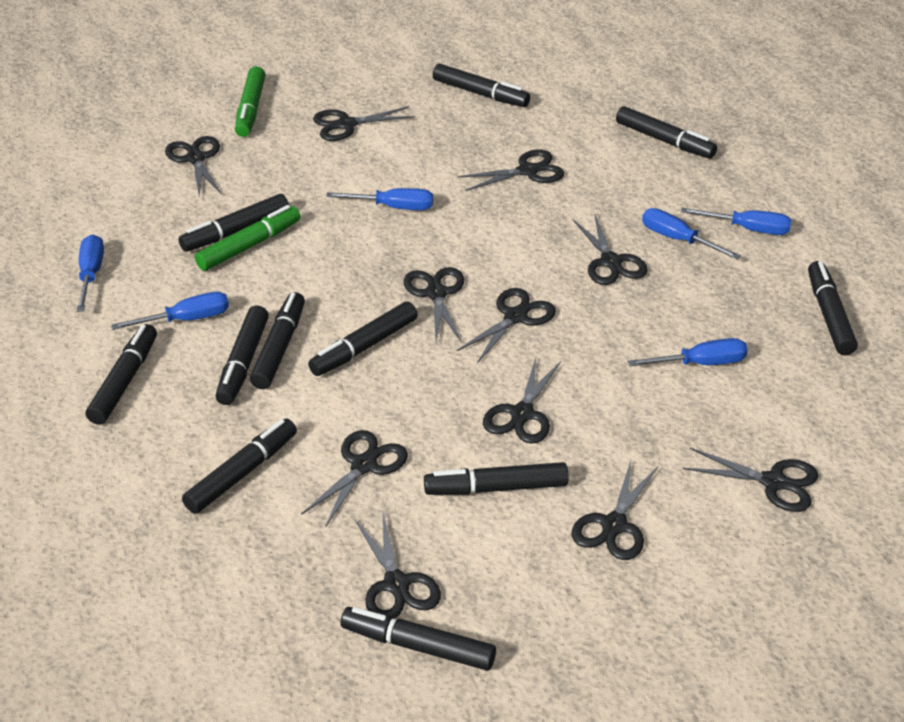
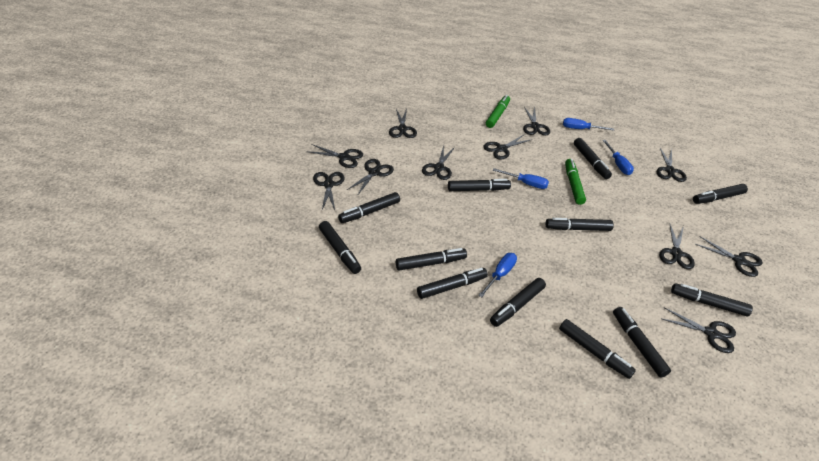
black marker: 11 -> 12
blue screwdriver: 6 -> 4

